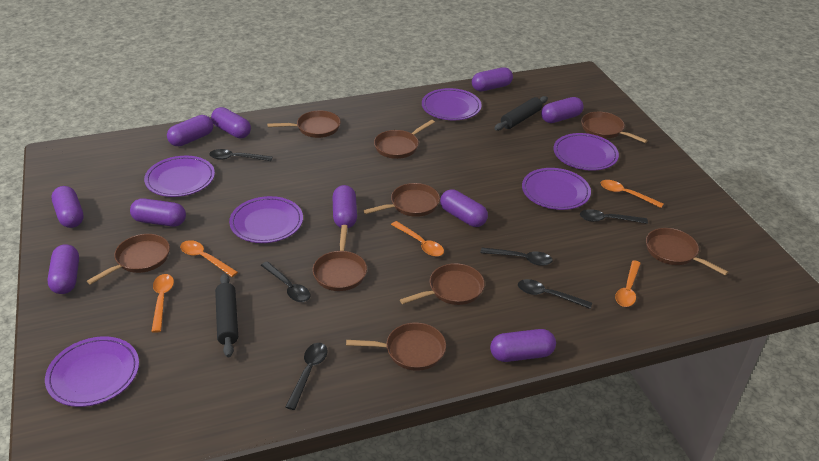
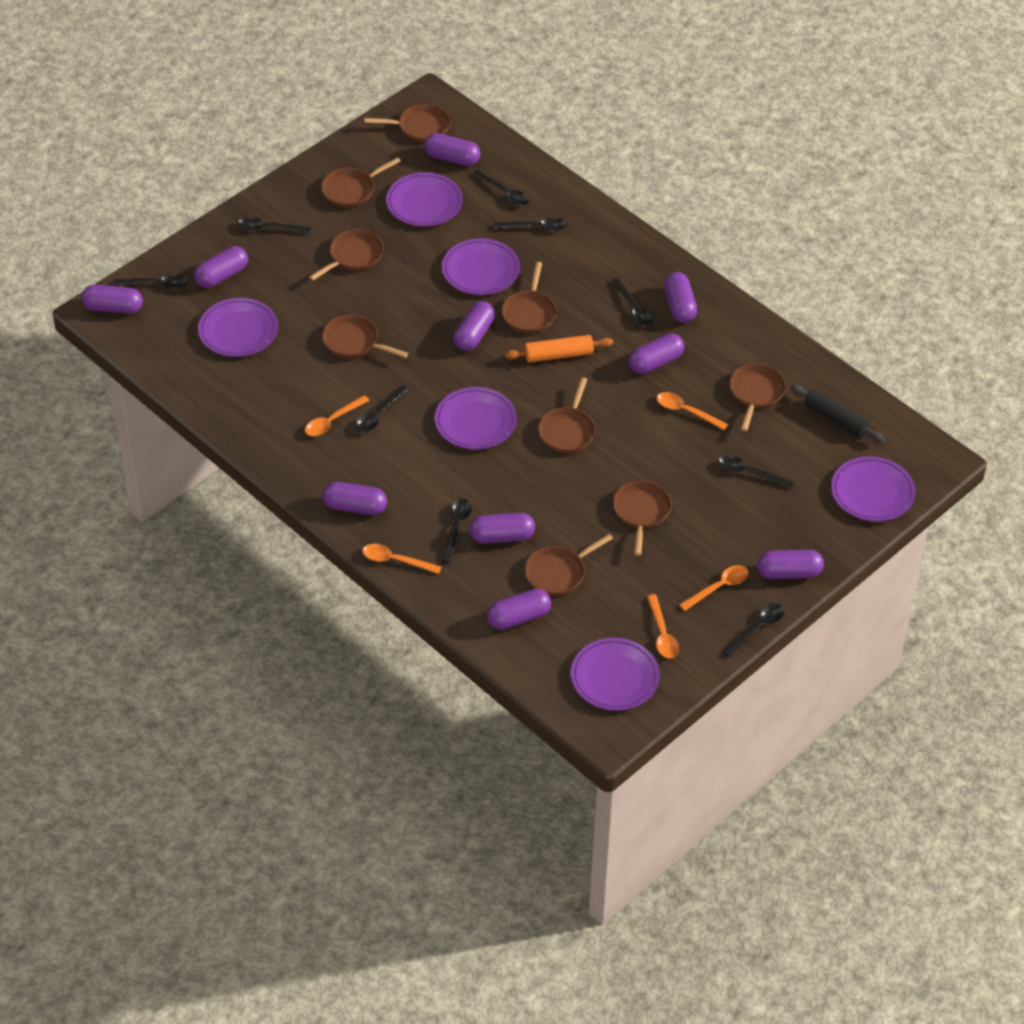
black rolling pin: 2 -> 1
black spoon: 6 -> 9
orange rolling pin: 0 -> 1

